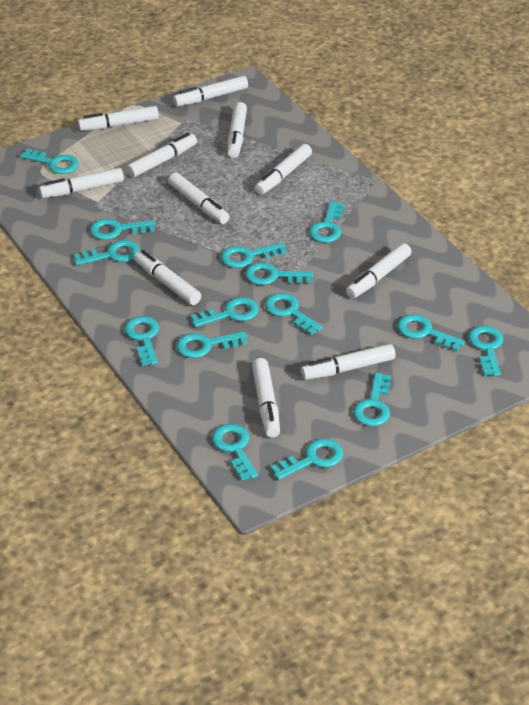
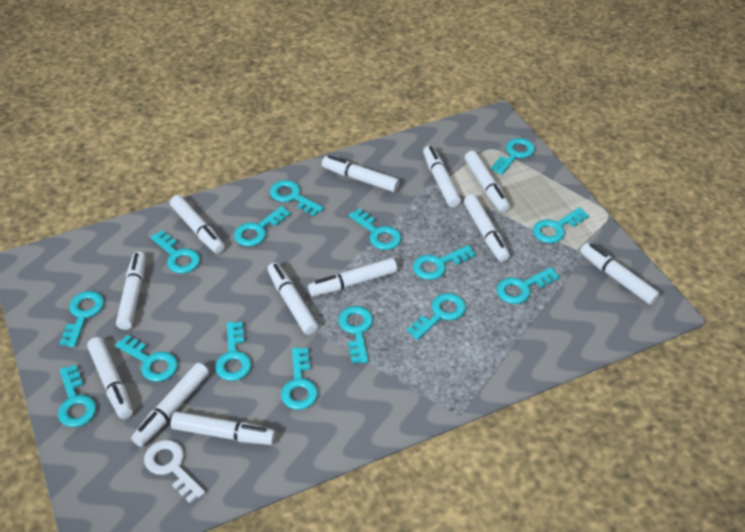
white key: 0 -> 1
white marker: 11 -> 12

